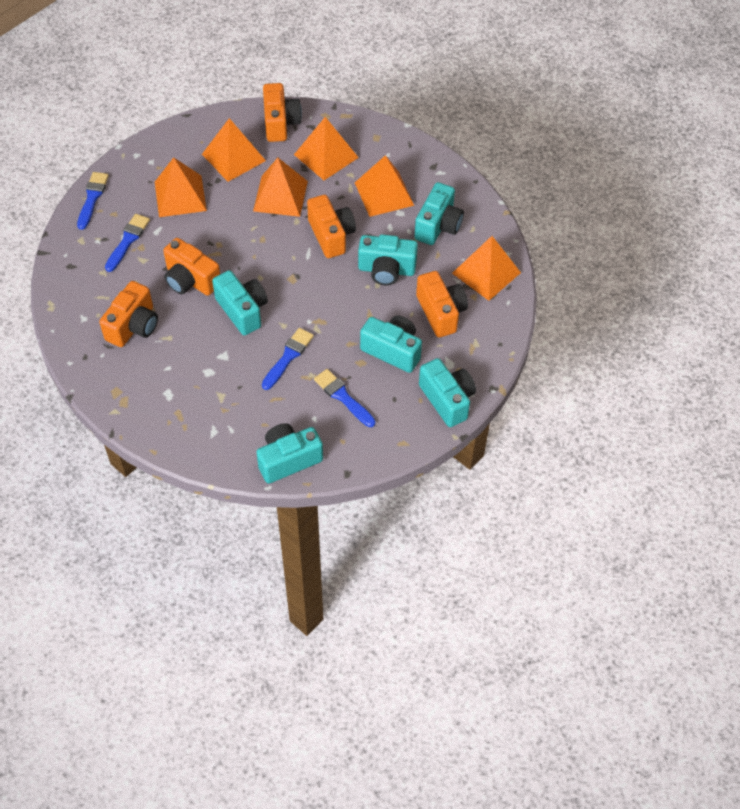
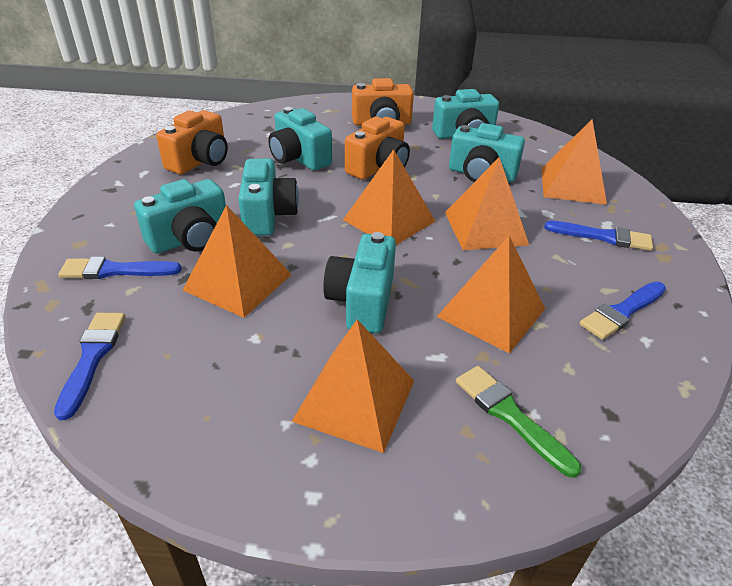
green brush: 0 -> 1
orange camera: 5 -> 3

